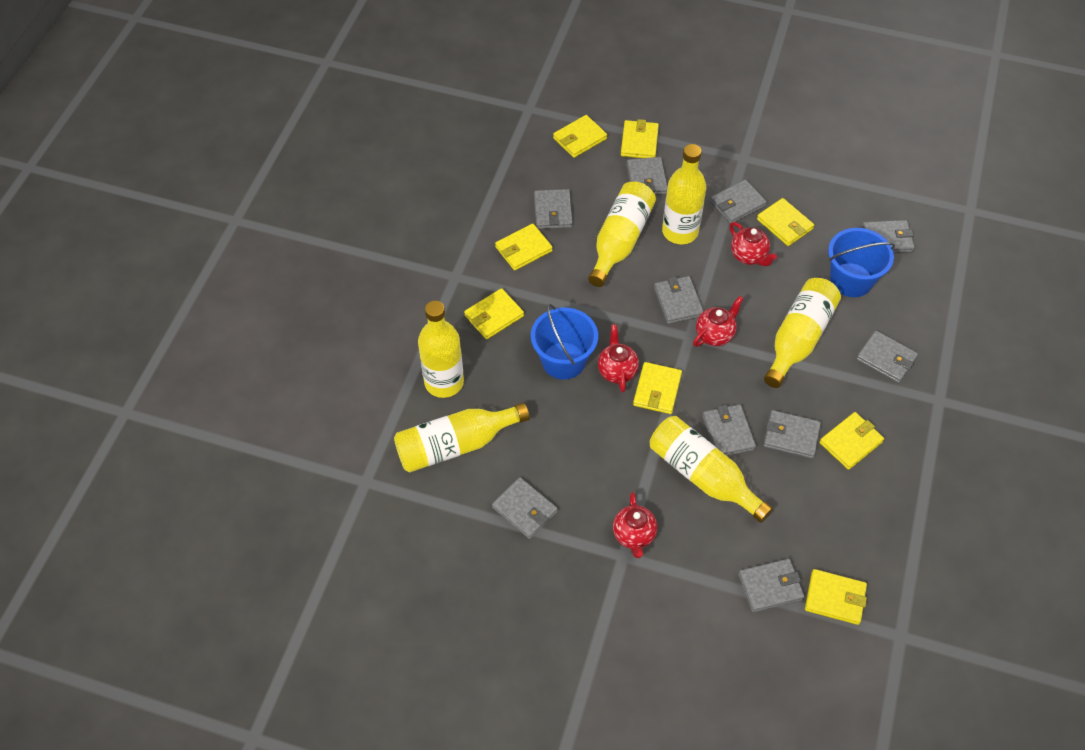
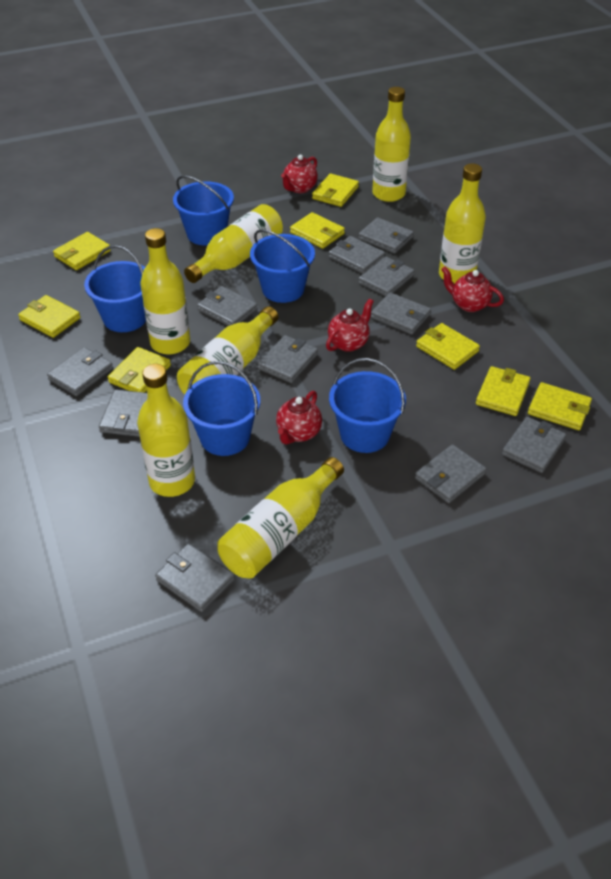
blue bucket: 2 -> 5
grey wallet: 10 -> 11
yellow bottle: 6 -> 7

